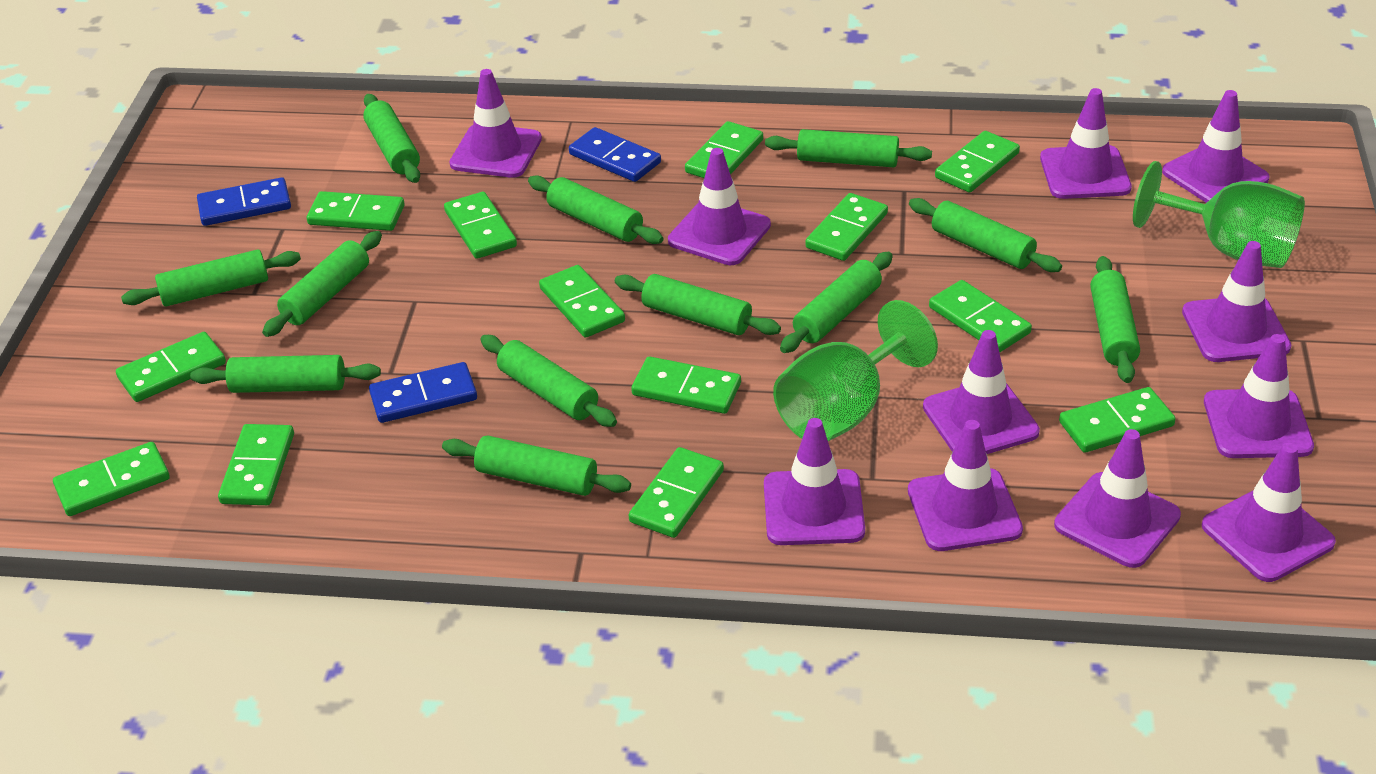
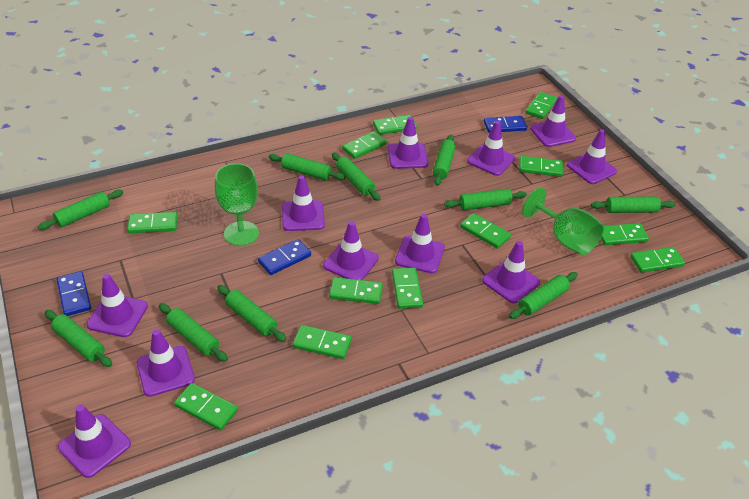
green domino: 13 -> 12
green rolling pin: 12 -> 10

